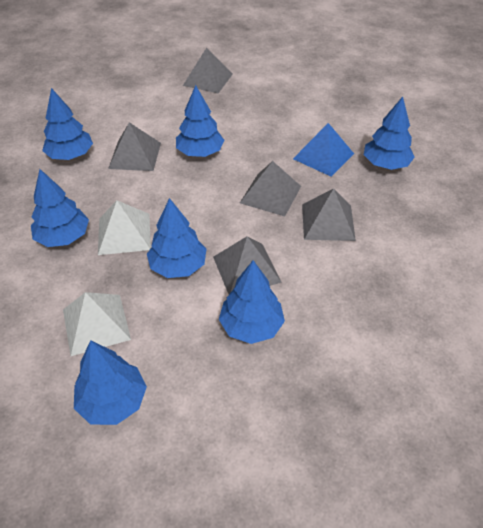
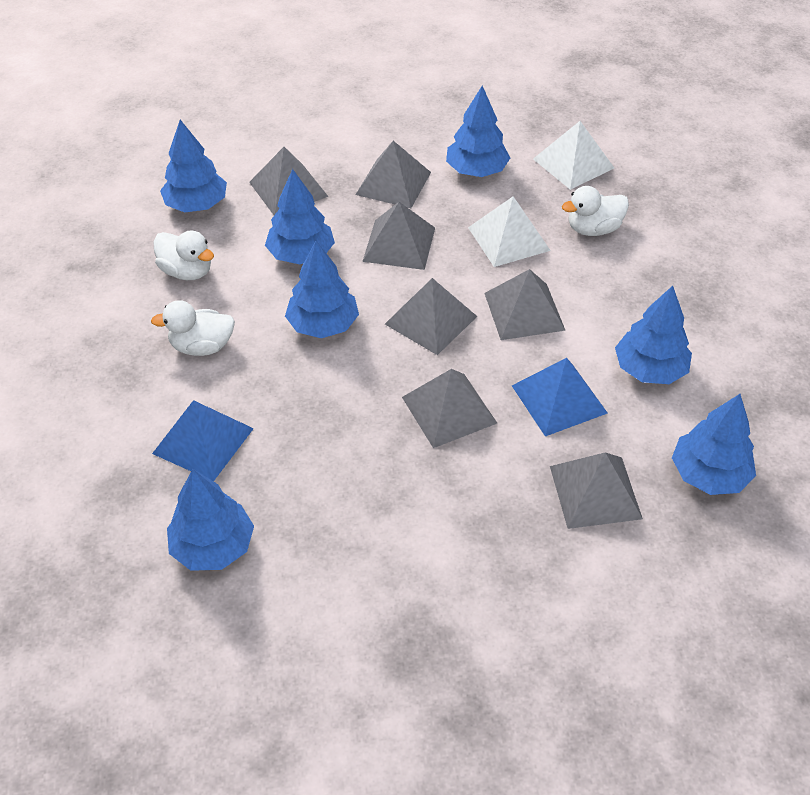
blue pyramid: 1 -> 2
grey pyramid: 5 -> 7
white duck: 0 -> 3

